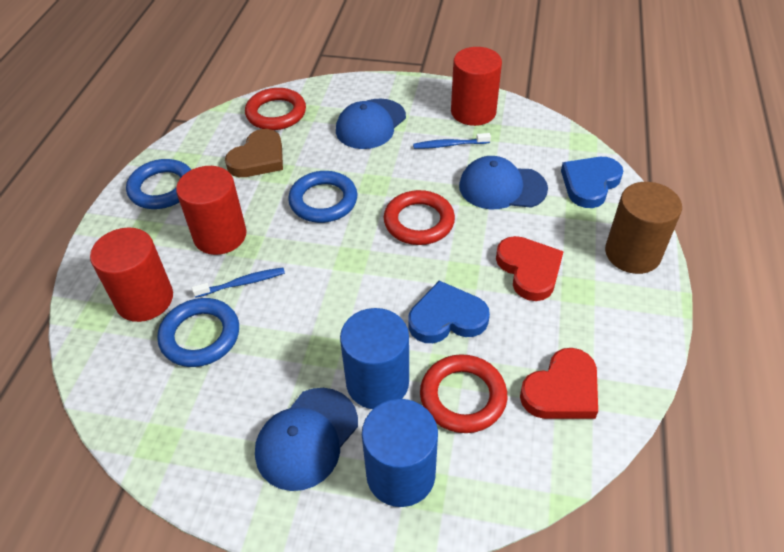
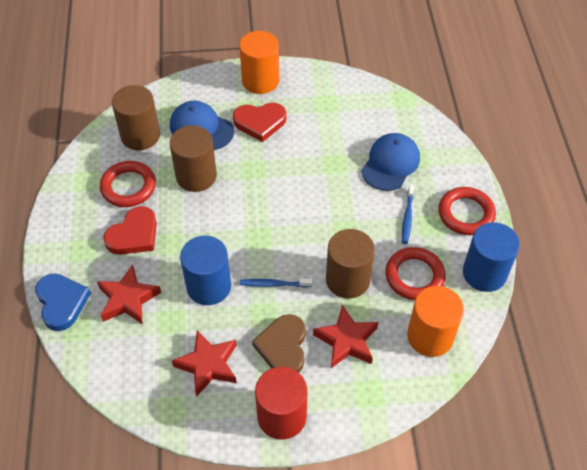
blue cap: 3 -> 2
blue heart: 2 -> 1
blue ring: 3 -> 0
brown cylinder: 1 -> 3
orange cylinder: 0 -> 2
red cylinder: 3 -> 1
red star: 0 -> 3

